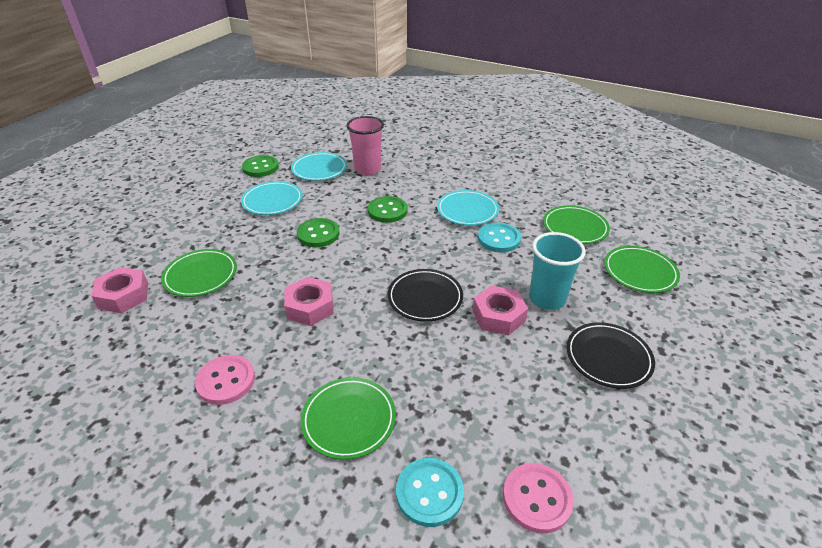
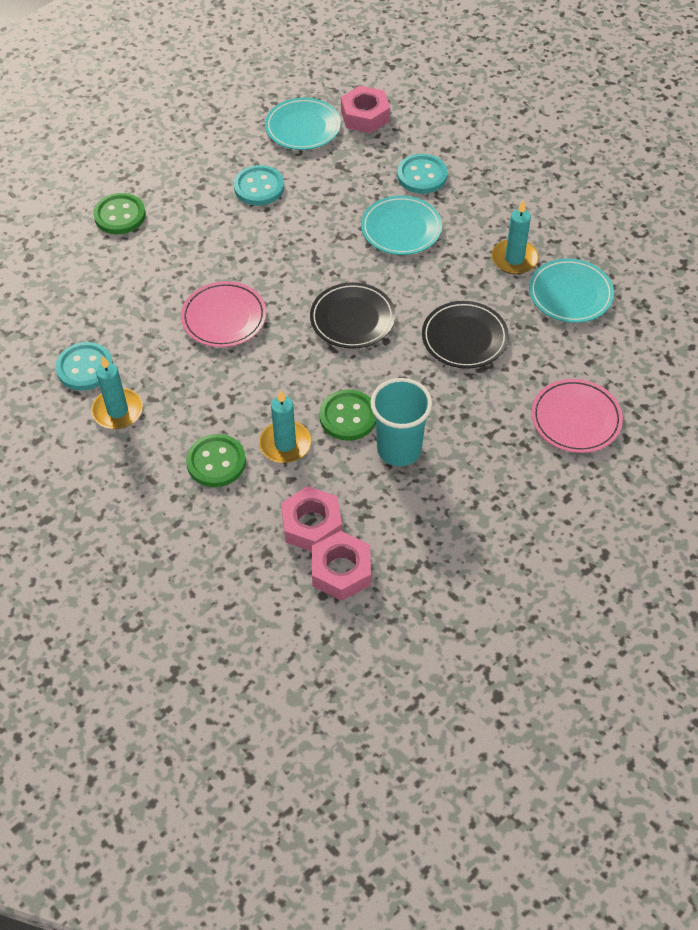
green plate: 4 -> 0
pink button: 2 -> 0
pink cup: 1 -> 0
pink plate: 0 -> 2
turquoise button: 2 -> 3
turquoise candle: 0 -> 3

